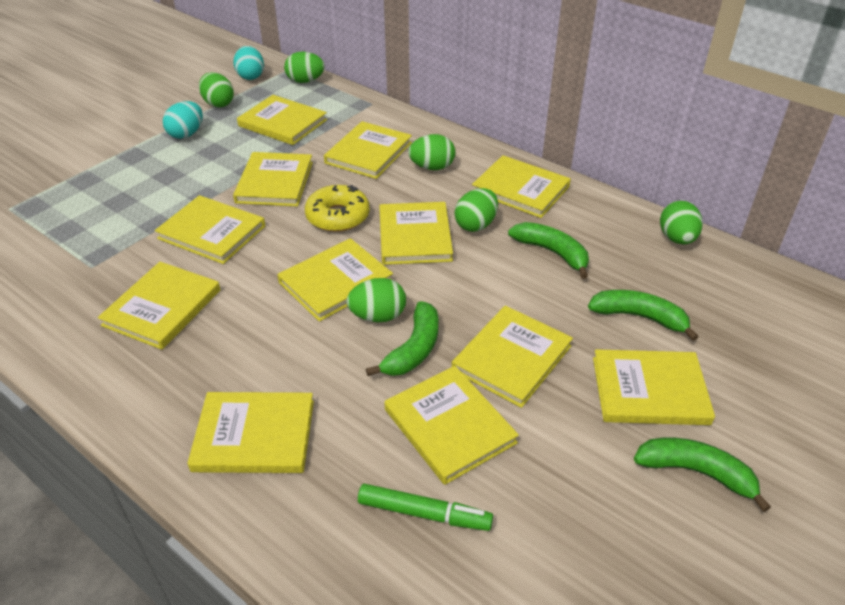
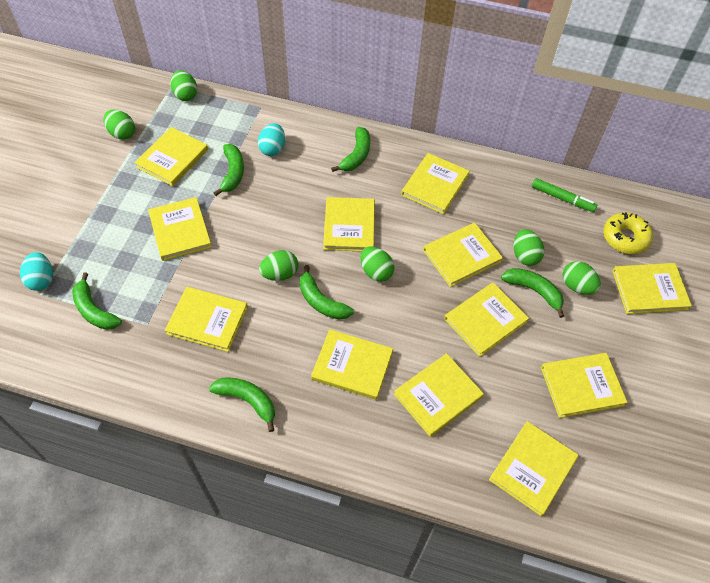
green banana: 4 -> 6

